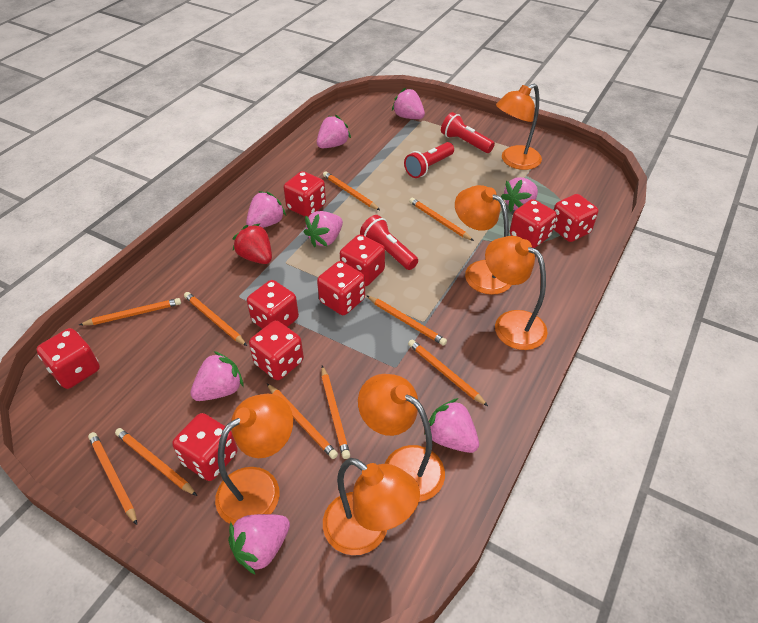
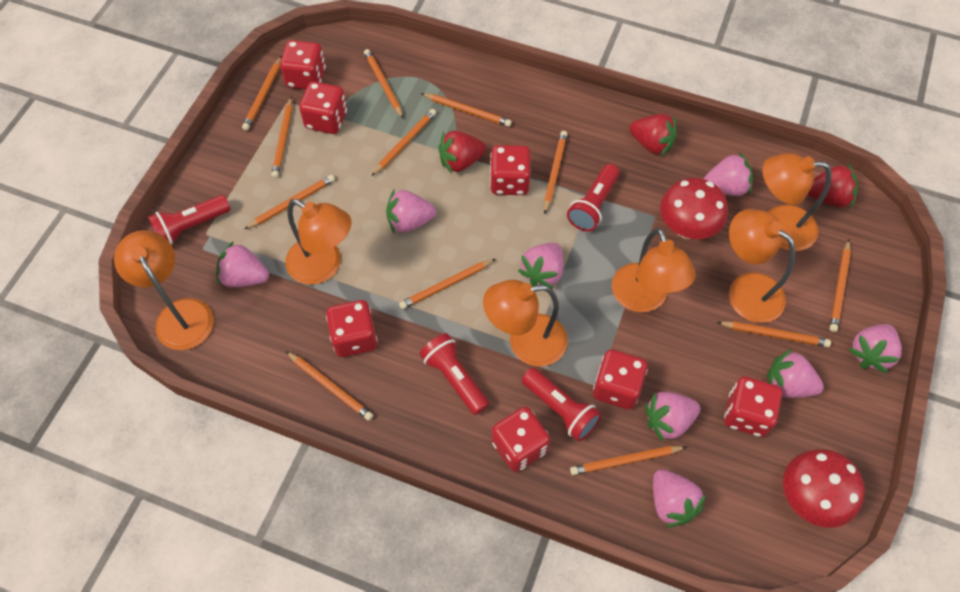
orange pencil: 10 -> 12
red dice: 9 -> 7
red flashlight: 3 -> 4
red mushroom: 0 -> 2
red strawberry: 1 -> 3

